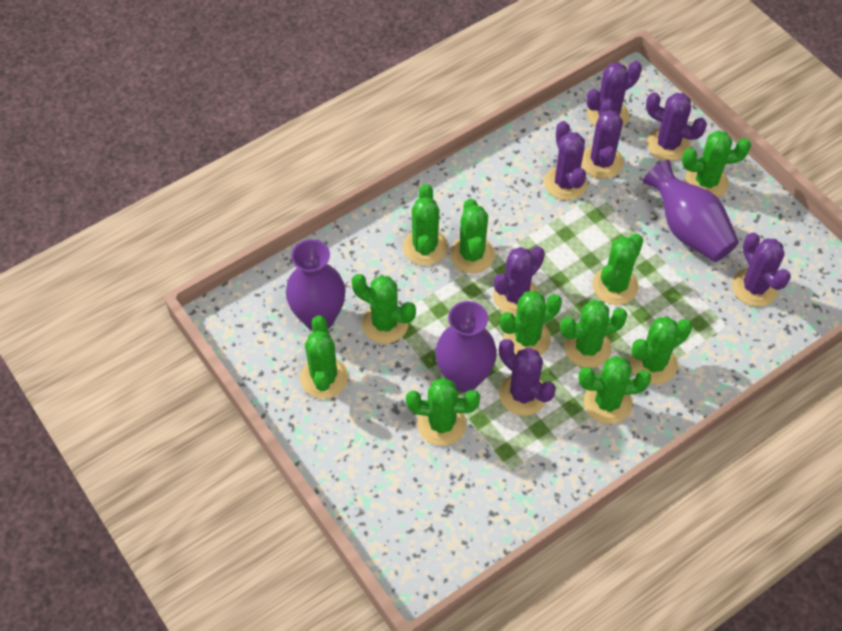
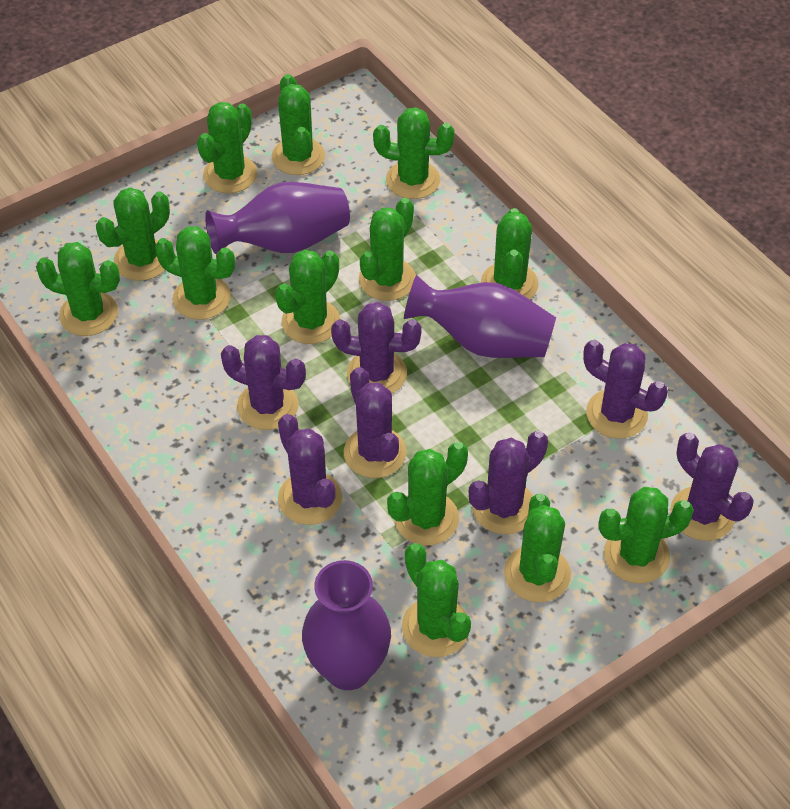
green cactus: 11 -> 13

